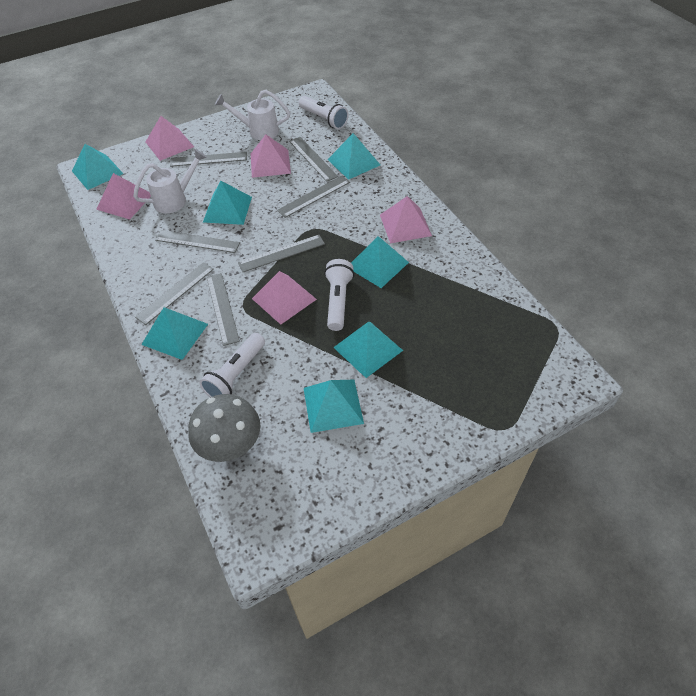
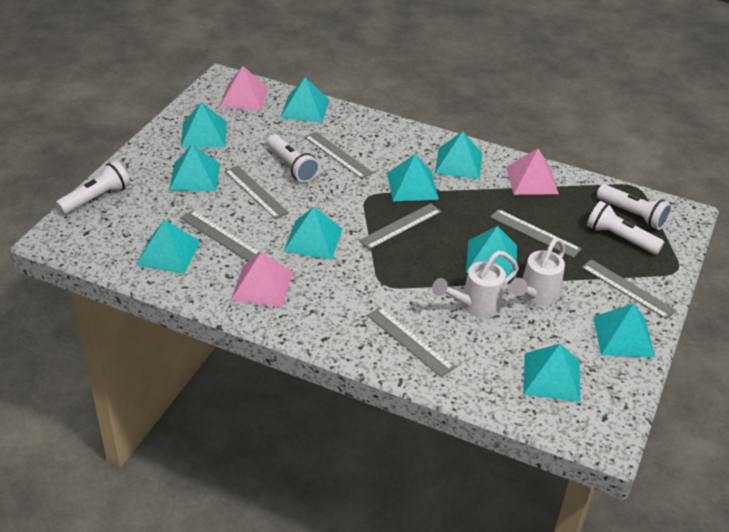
grey mushroom: 1 -> 0
pink pyramid: 5 -> 3
turquoise pyramid: 7 -> 10
white flashlight: 3 -> 4

